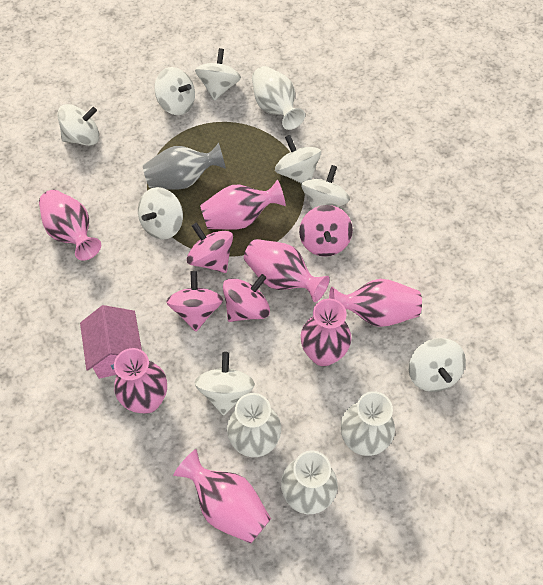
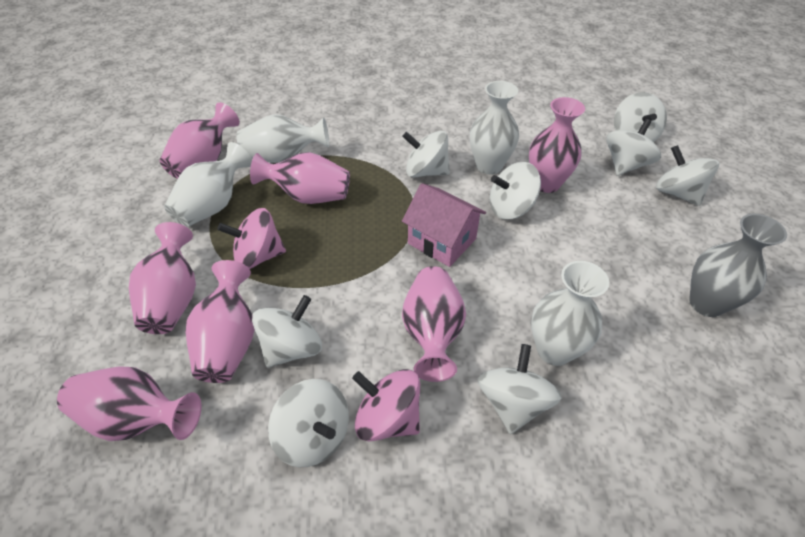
pink spinning top: 4 -> 2

